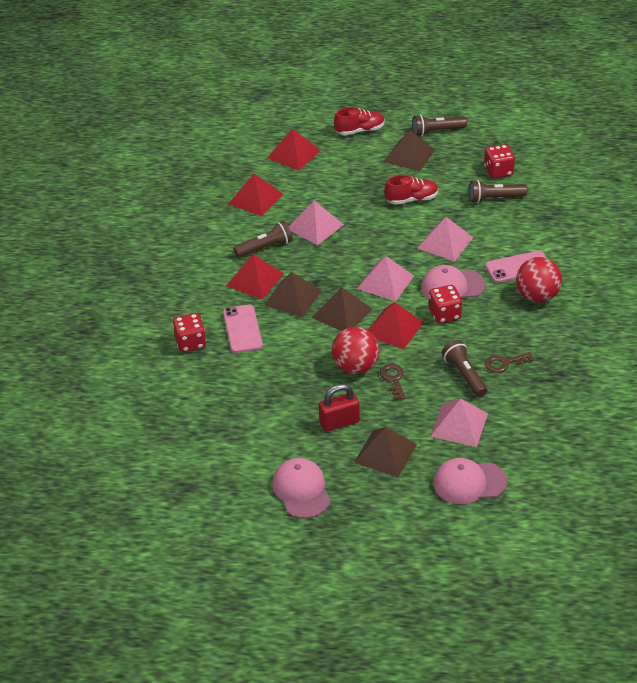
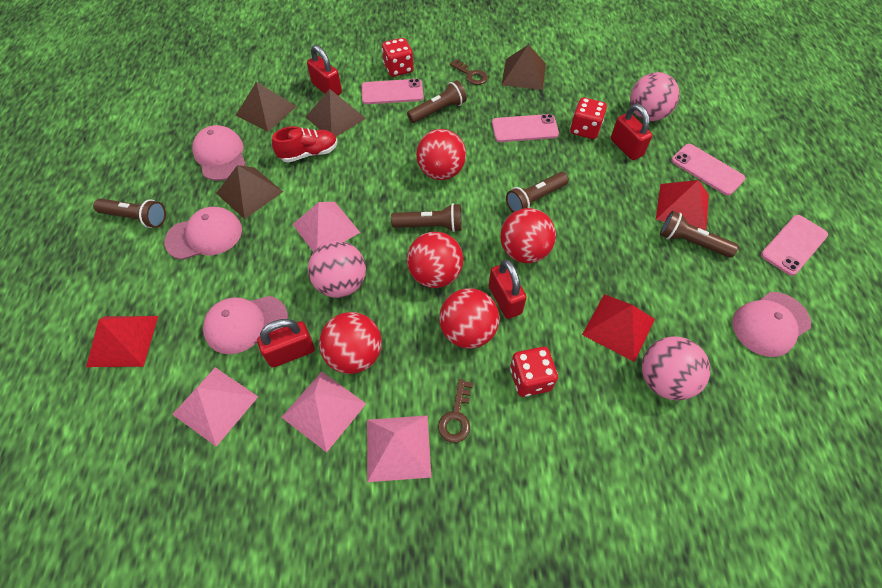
brown flashlight: 4 -> 5
pink ball: 0 -> 3
pink cap: 3 -> 4
pink phone: 2 -> 4
red ball: 2 -> 5
red padlock: 1 -> 4
red pyramid: 4 -> 3
red shoe: 2 -> 1

